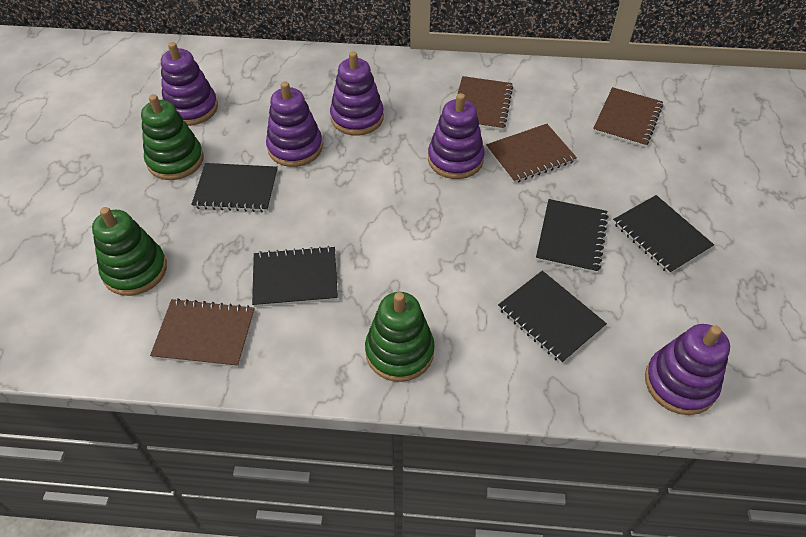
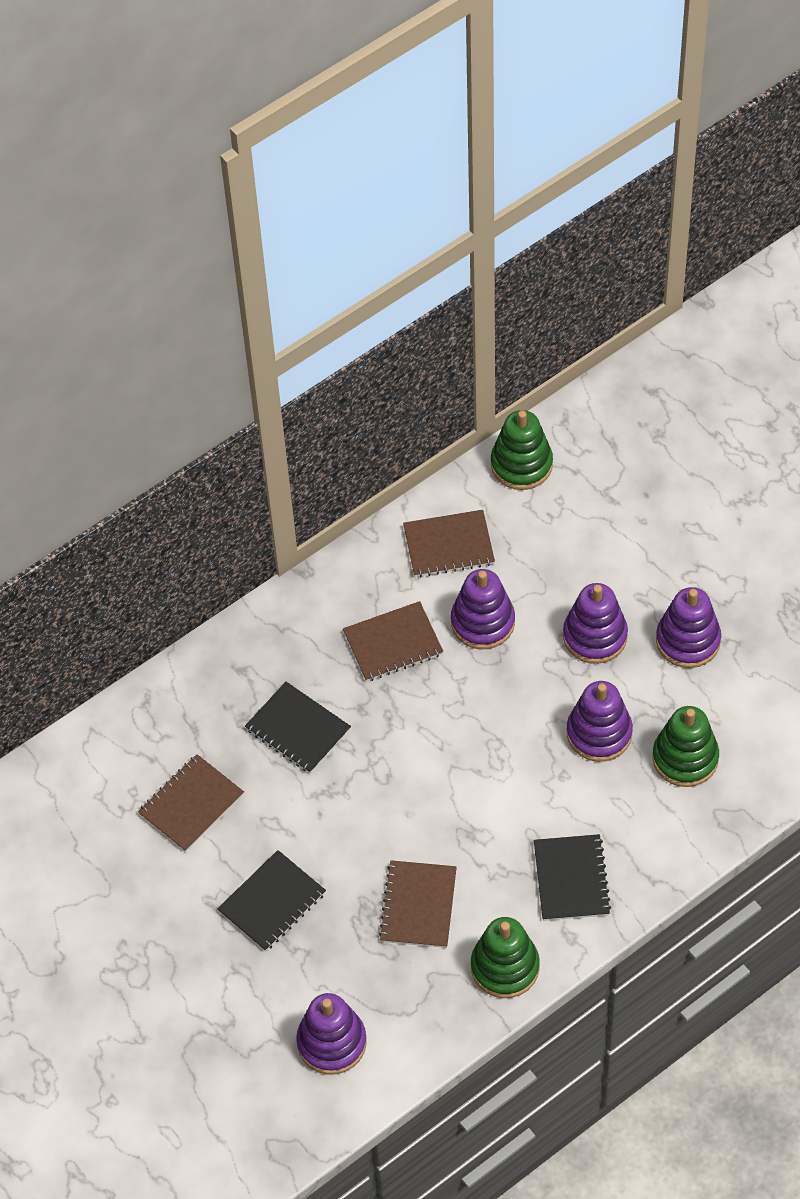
black notebook: 5 -> 3

